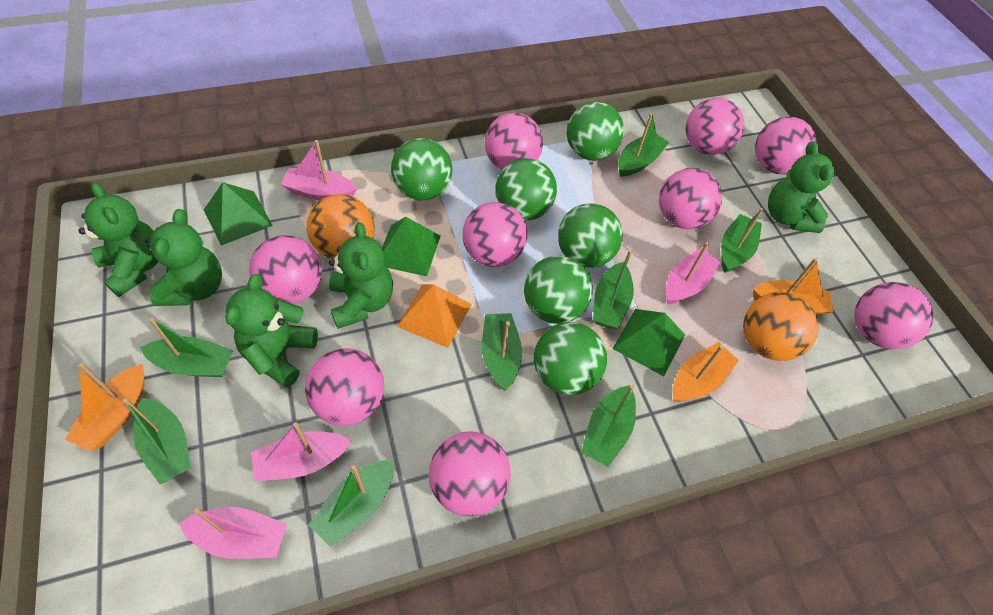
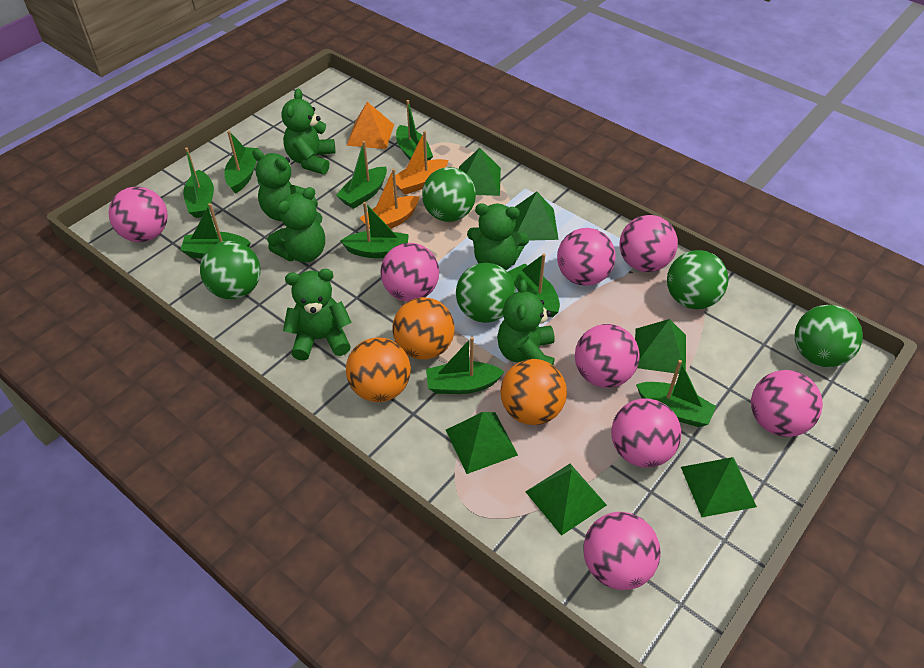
green ball: 6 -> 5
green boat: 8 -> 9
green pyramid: 3 -> 6
green teddy bear: 5 -> 6
orange ball: 2 -> 3
orange boat: 3 -> 2
pink ball: 9 -> 8
pink boat: 4 -> 0

